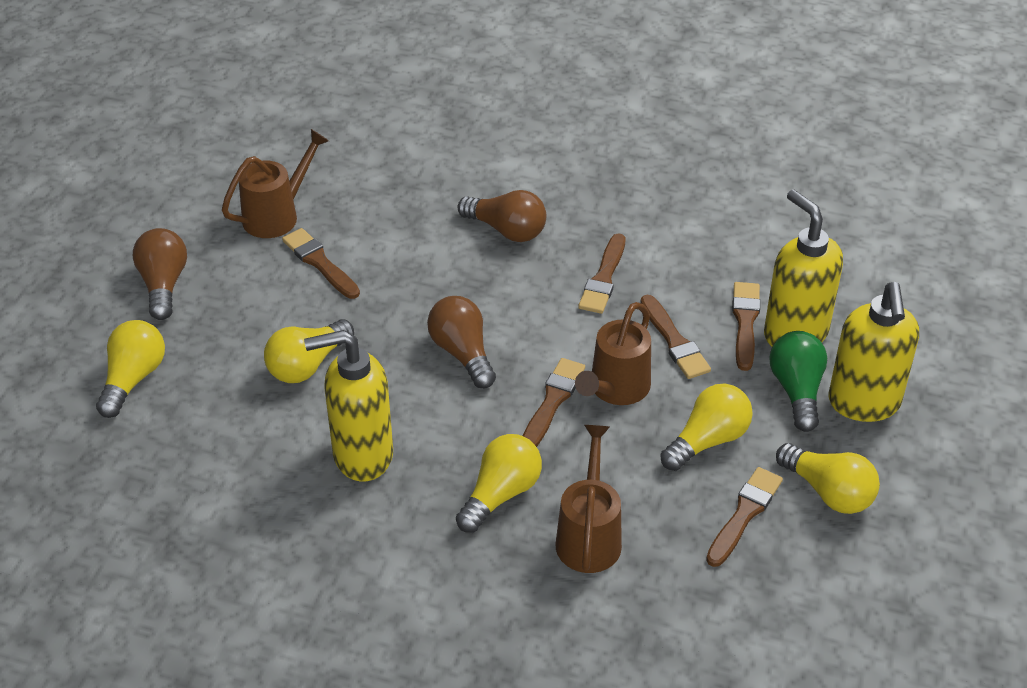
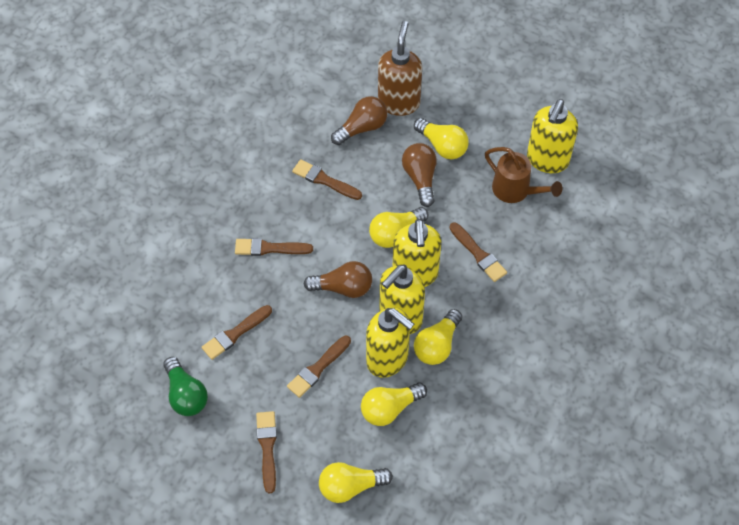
brown soap dispenser: 0 -> 1
brown watering can: 3 -> 1
yellow soap dispenser: 3 -> 4

